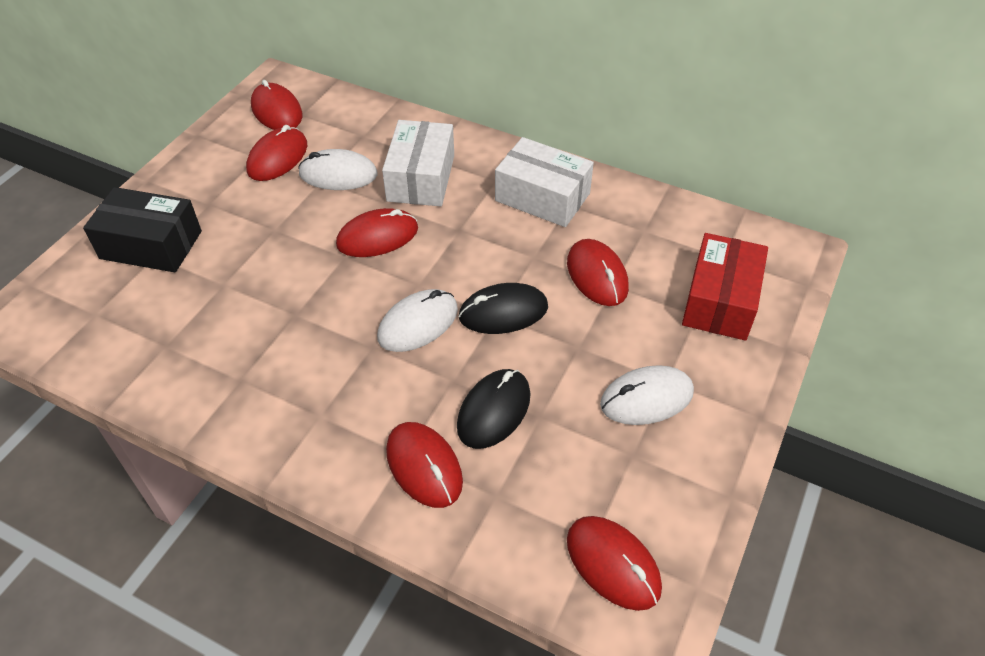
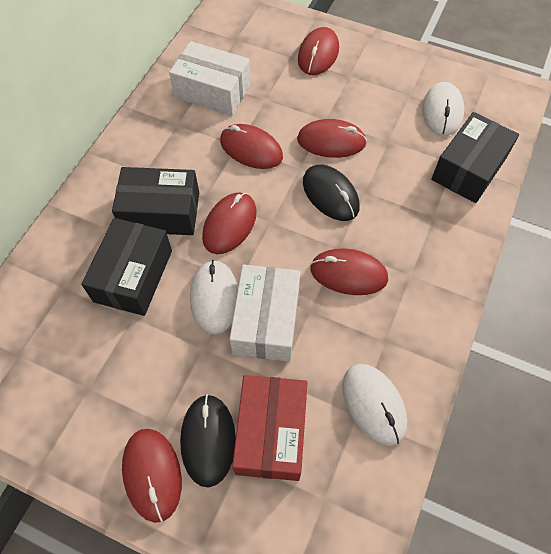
black box: 1 -> 3

